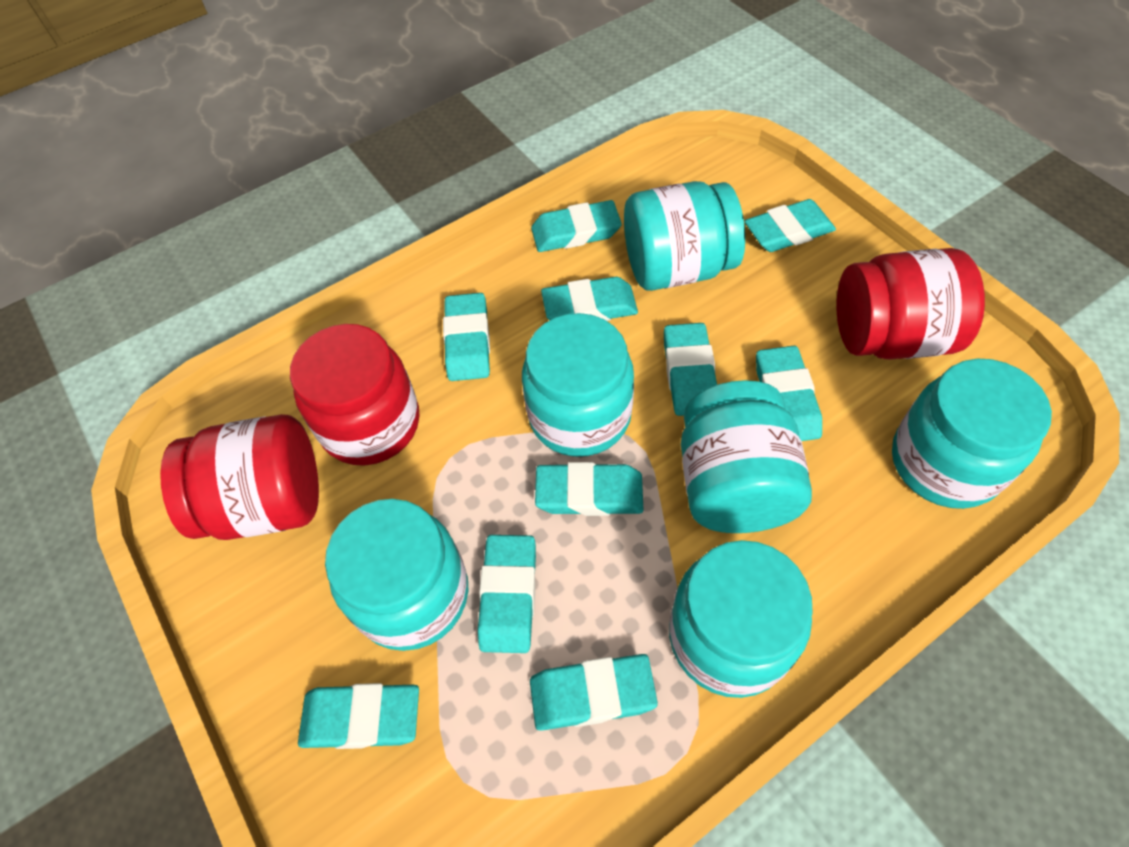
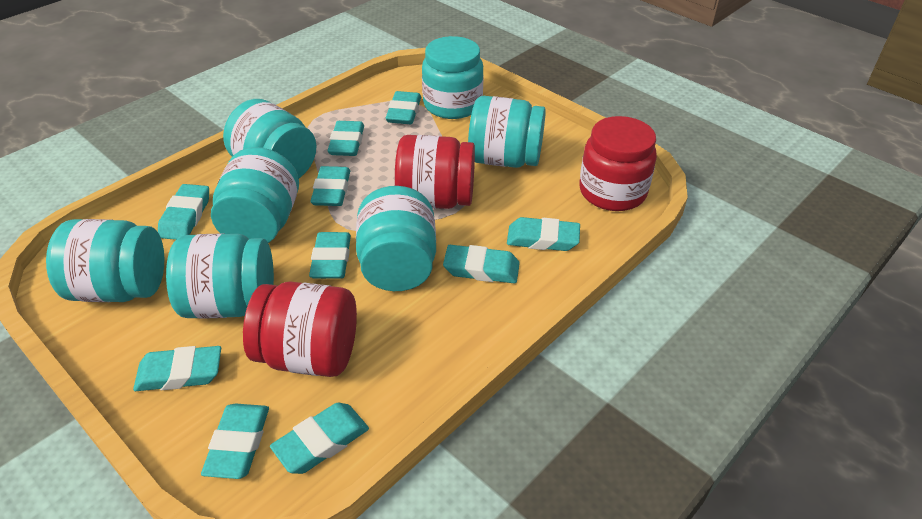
turquoise jar: 6 -> 7

